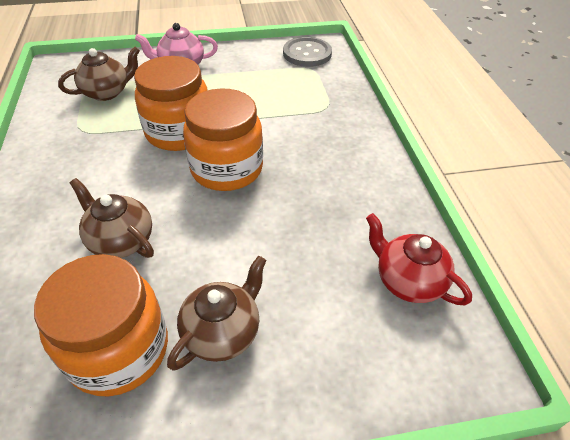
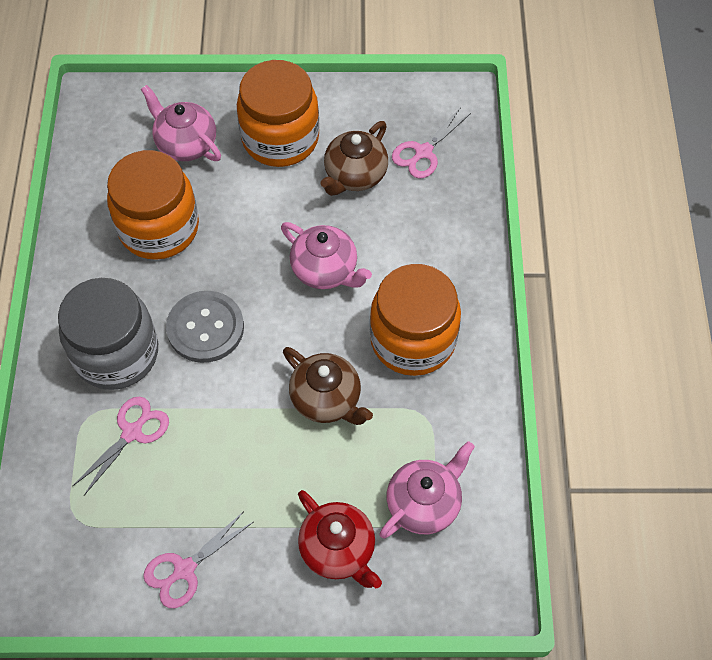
brown teapot: 3 -> 2
grey jar: 0 -> 1
pink scissors: 0 -> 3
pink teapot: 1 -> 3

